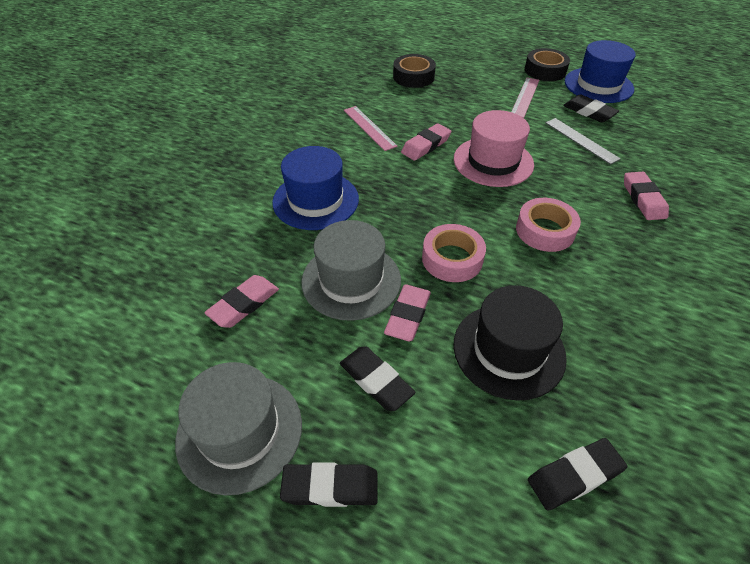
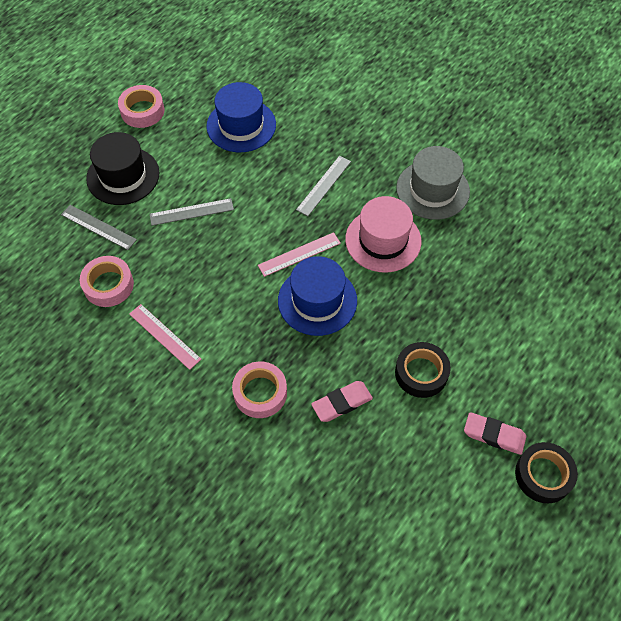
black eraser: 4 -> 0
grey hat: 2 -> 1
grey ruler: 1 -> 3
pink eraser: 4 -> 2
pink tape: 2 -> 3

